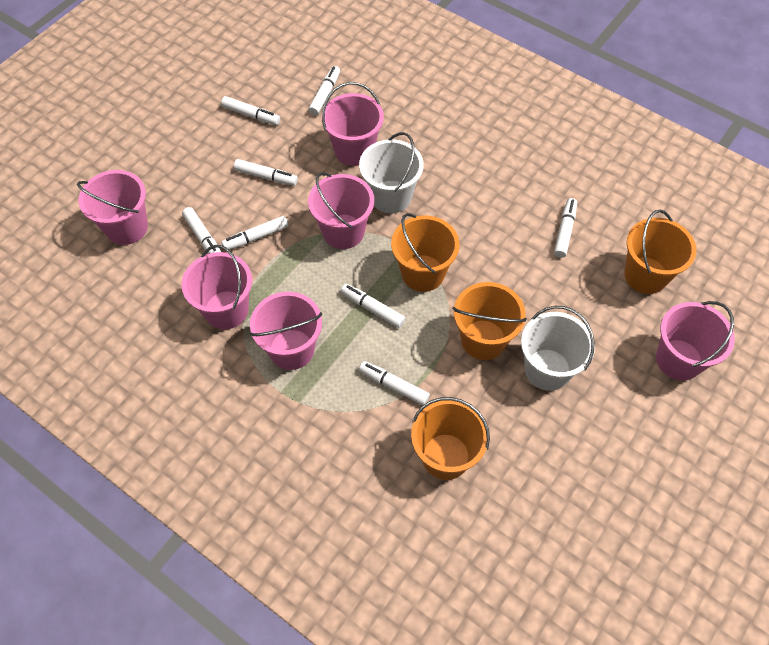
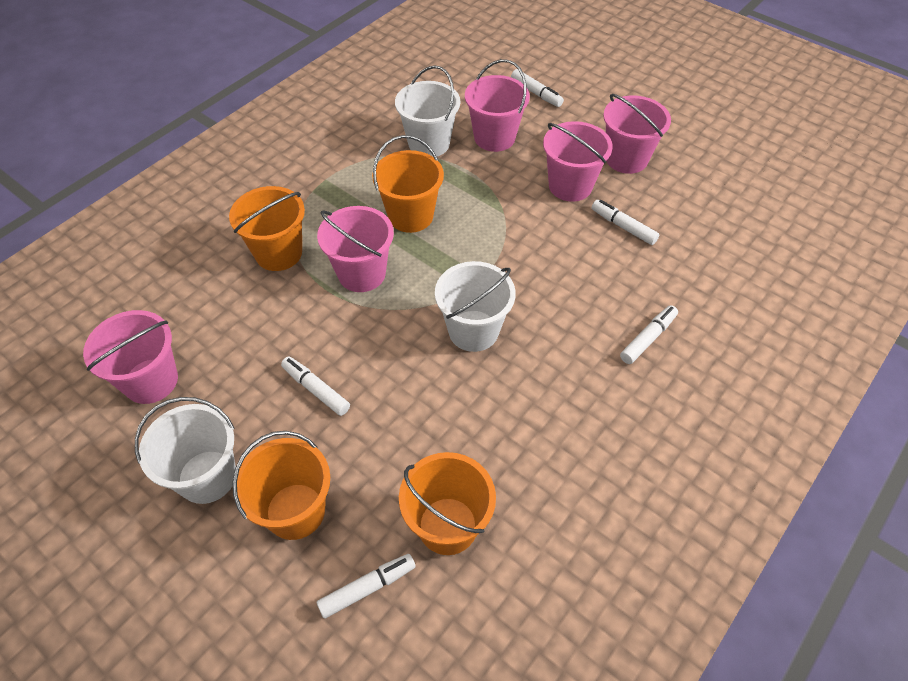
pink bucket: 6 -> 5
white bucket: 2 -> 3
white marker: 8 -> 5

